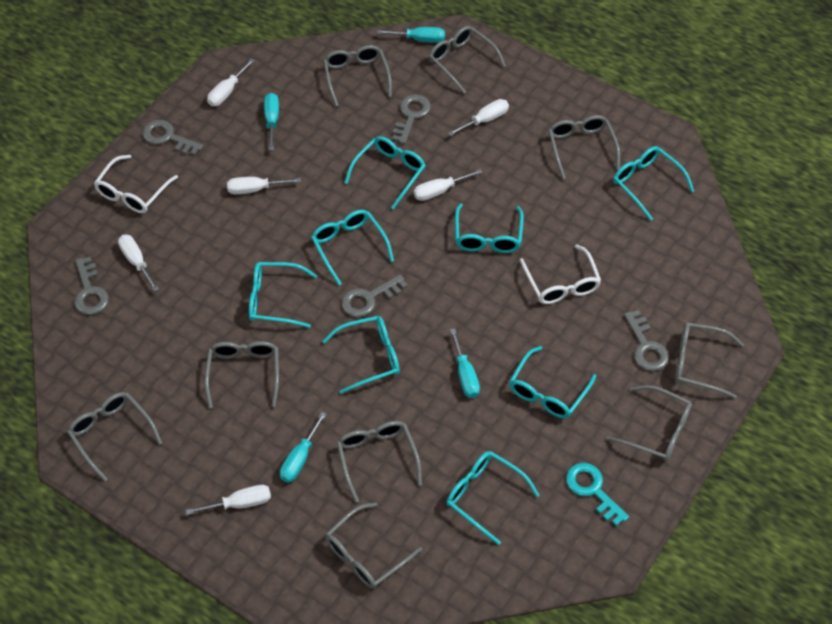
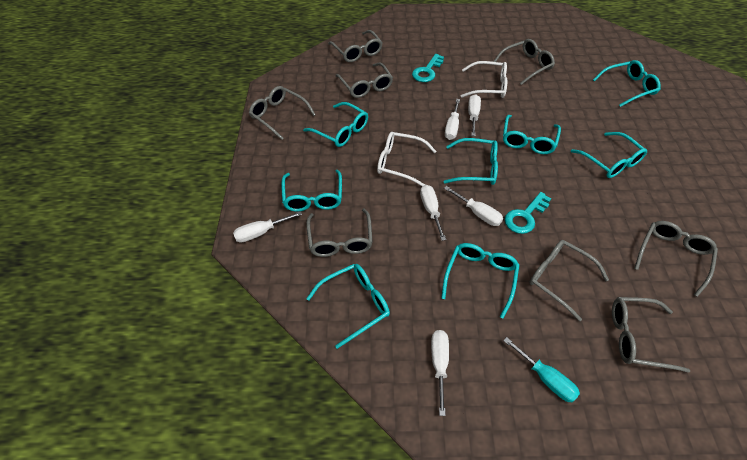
grey glasses: 9 -> 8
grey key: 5 -> 0
turquoise key: 1 -> 2
turquoise screwdriver: 4 -> 1

